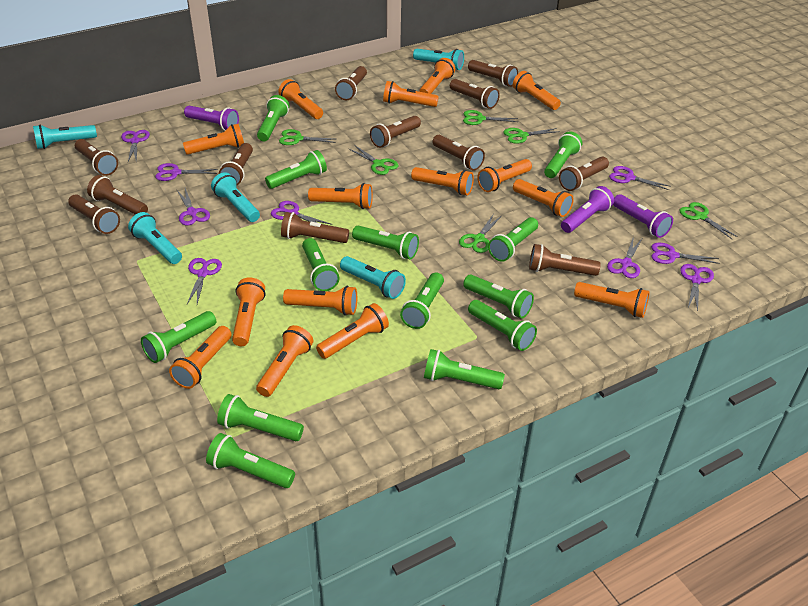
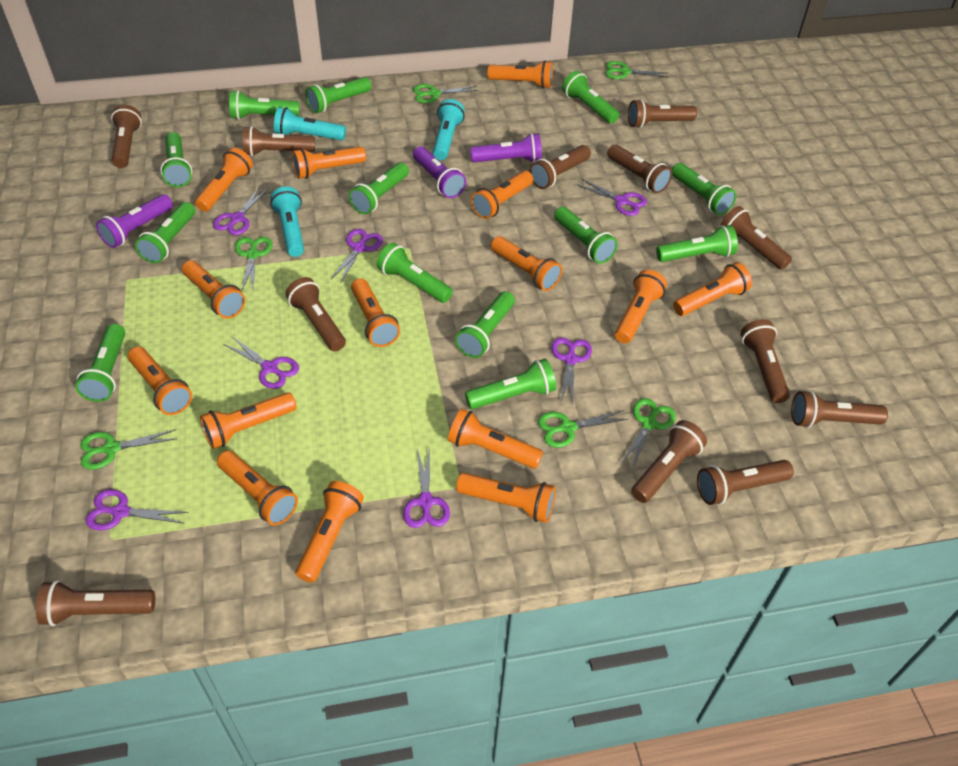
purple scissors: 9 -> 7
turquoise flashlight: 5 -> 3

